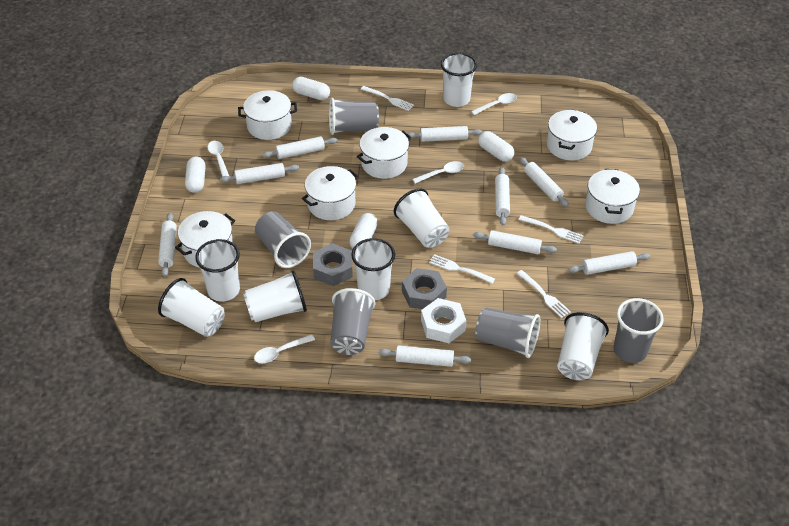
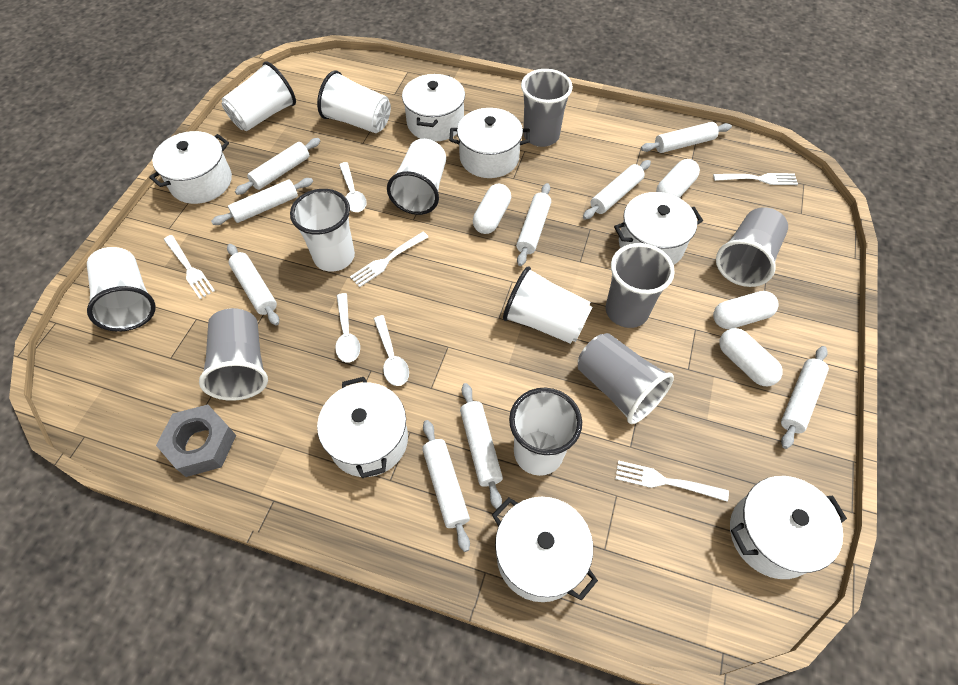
grey nut: 2 -> 1
white nut: 1 -> 0
white pot: 6 -> 7
white spoon: 4 -> 3

